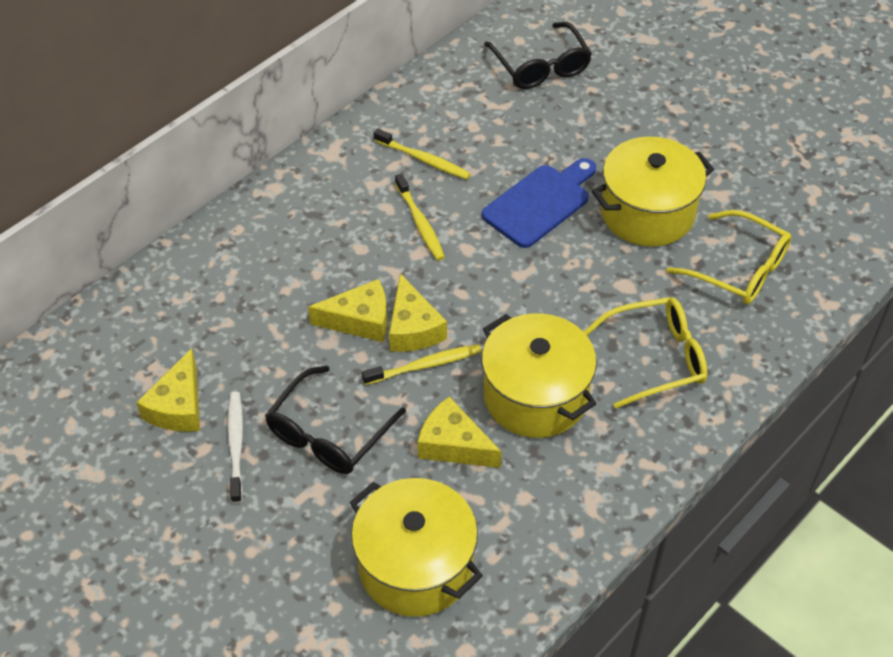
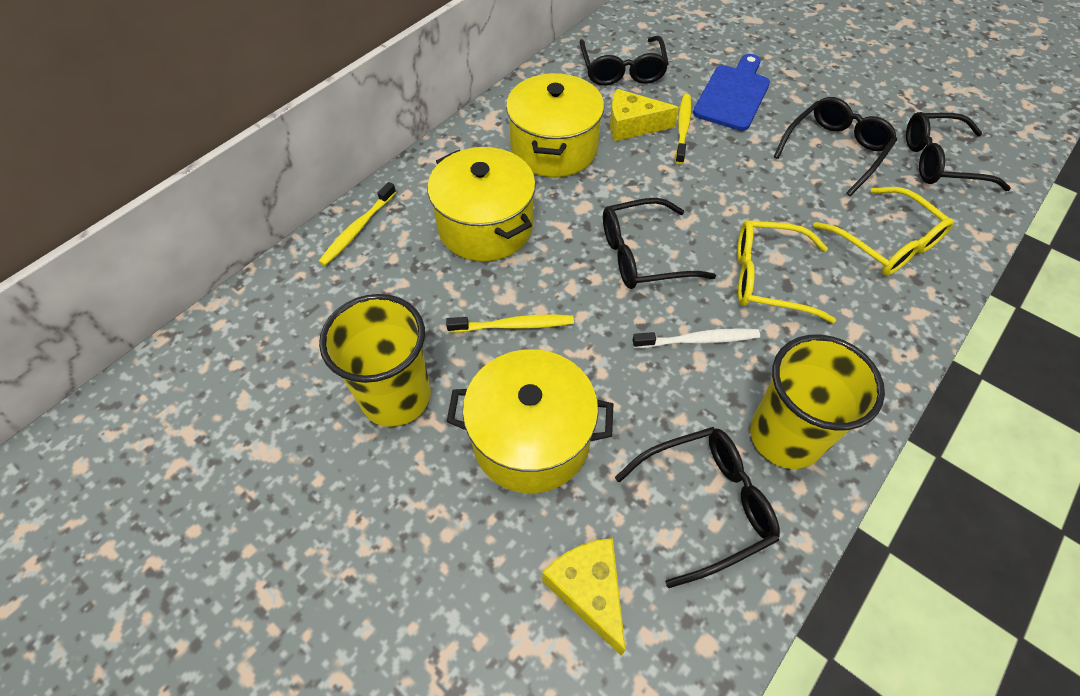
black glasses: 2 -> 5
yellow cheese: 4 -> 2
yellow cup: 0 -> 2

